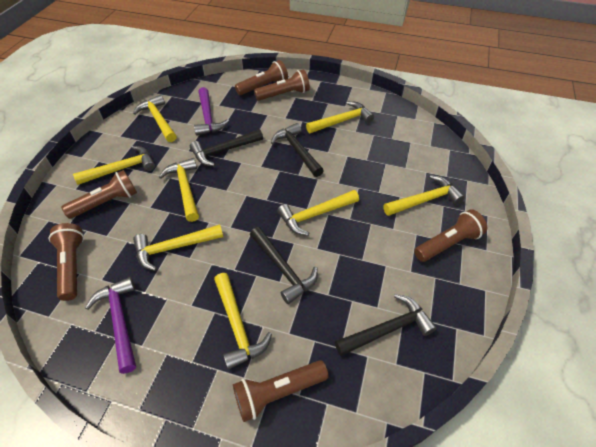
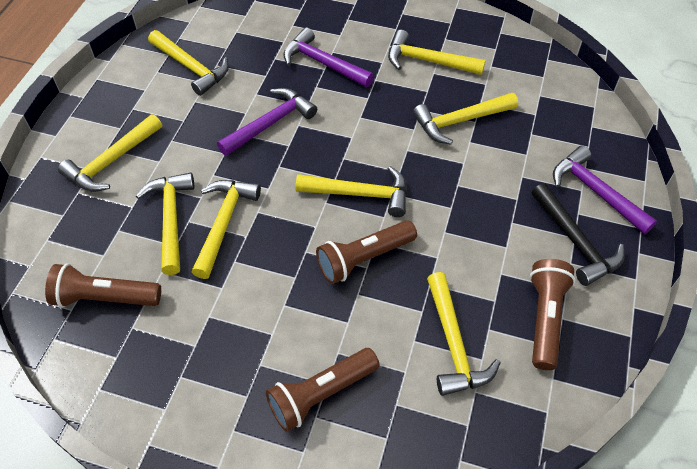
black hammer: 4 -> 1
brown flashlight: 6 -> 4
purple hammer: 2 -> 3

